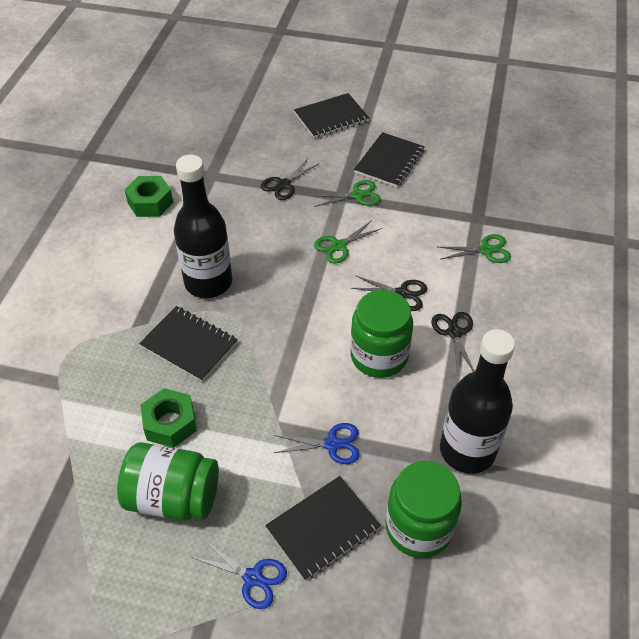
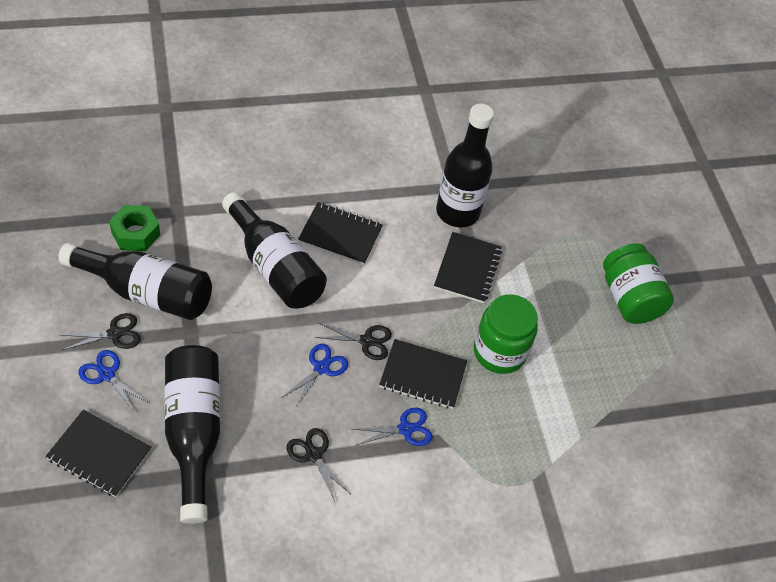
black bottle: 2 -> 4
blue scissors: 2 -> 3
green jar: 3 -> 2
green nut: 2 -> 1
green scissors: 3 -> 0

